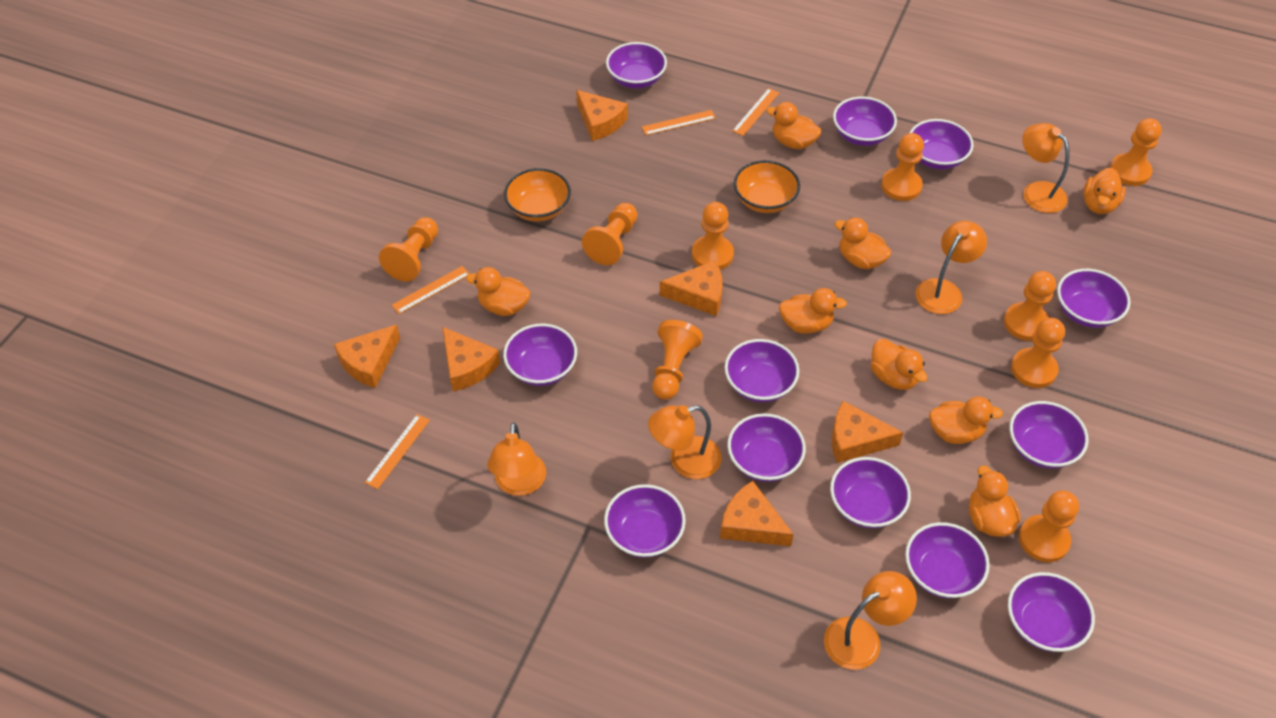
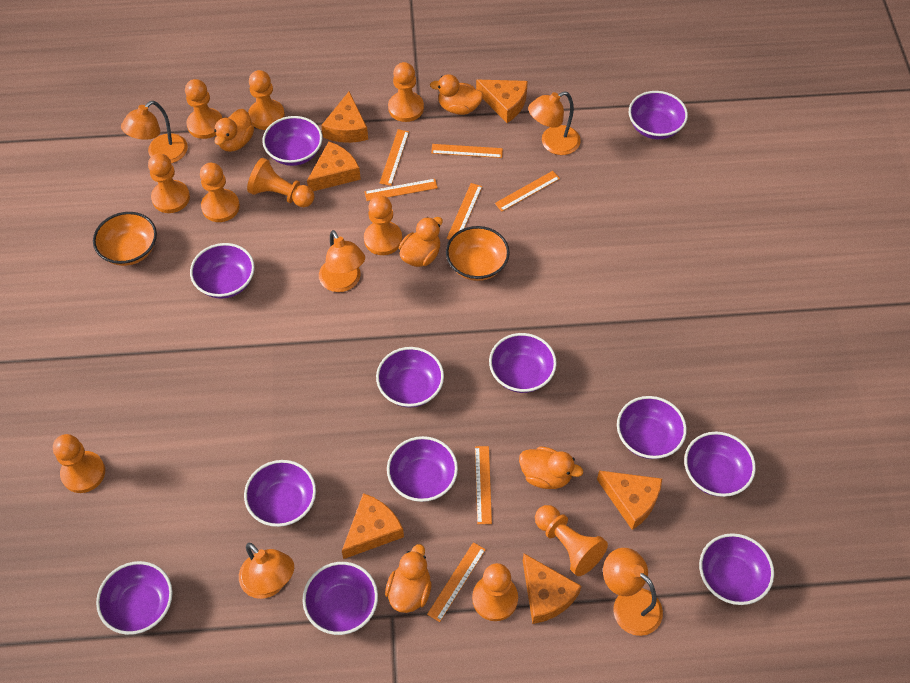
orange duck: 8 -> 5
orange pawn: 9 -> 10
orange ruler: 4 -> 7

